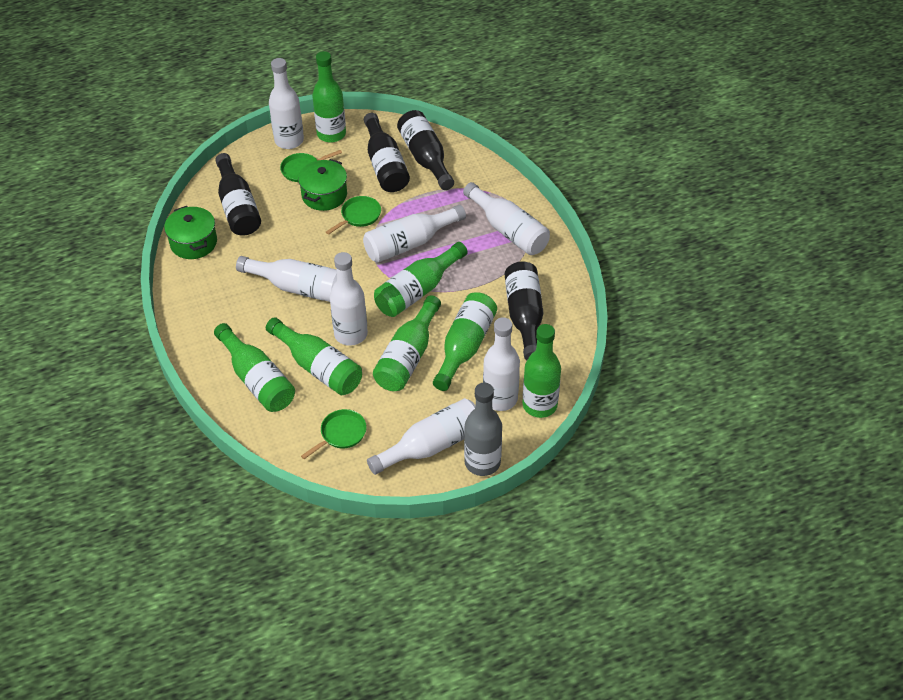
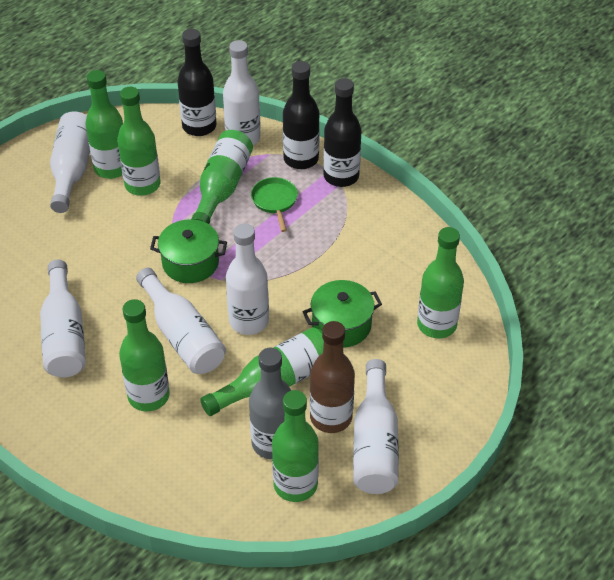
black bottle: 4 -> 3
brown bottle: 0 -> 1
green pan: 3 -> 1
white bottle: 7 -> 6

